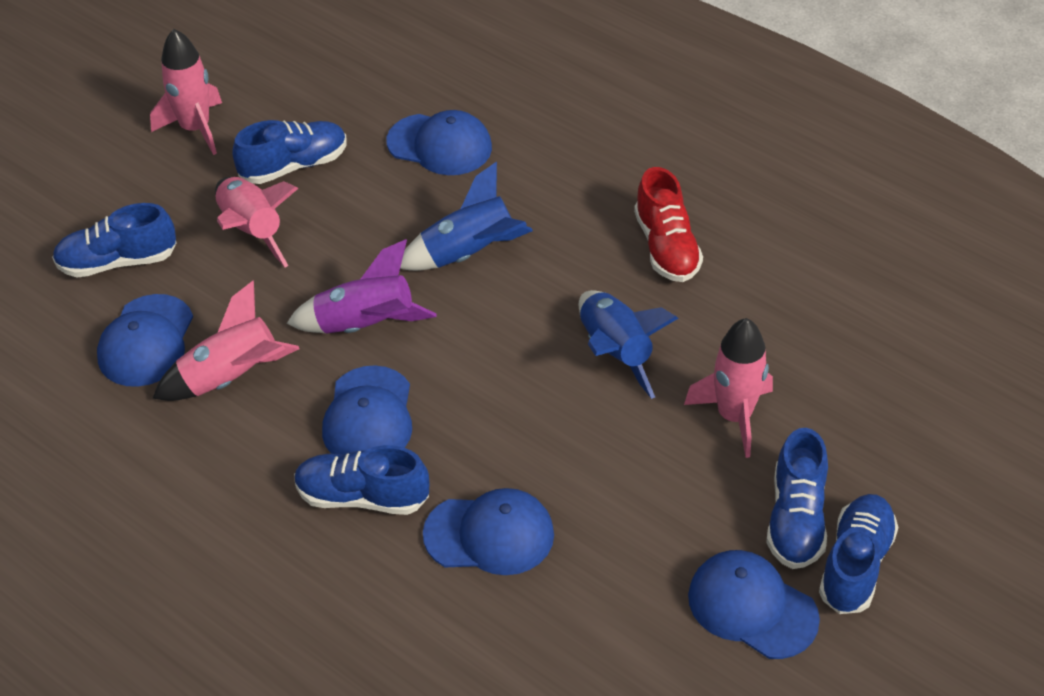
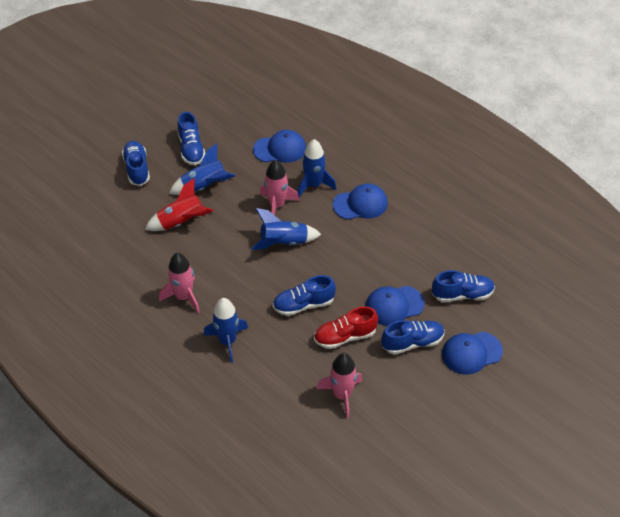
blue cap: 5 -> 4
blue rocket: 2 -> 4
pink rocket: 4 -> 3
purple rocket: 1 -> 0
red rocket: 0 -> 1

